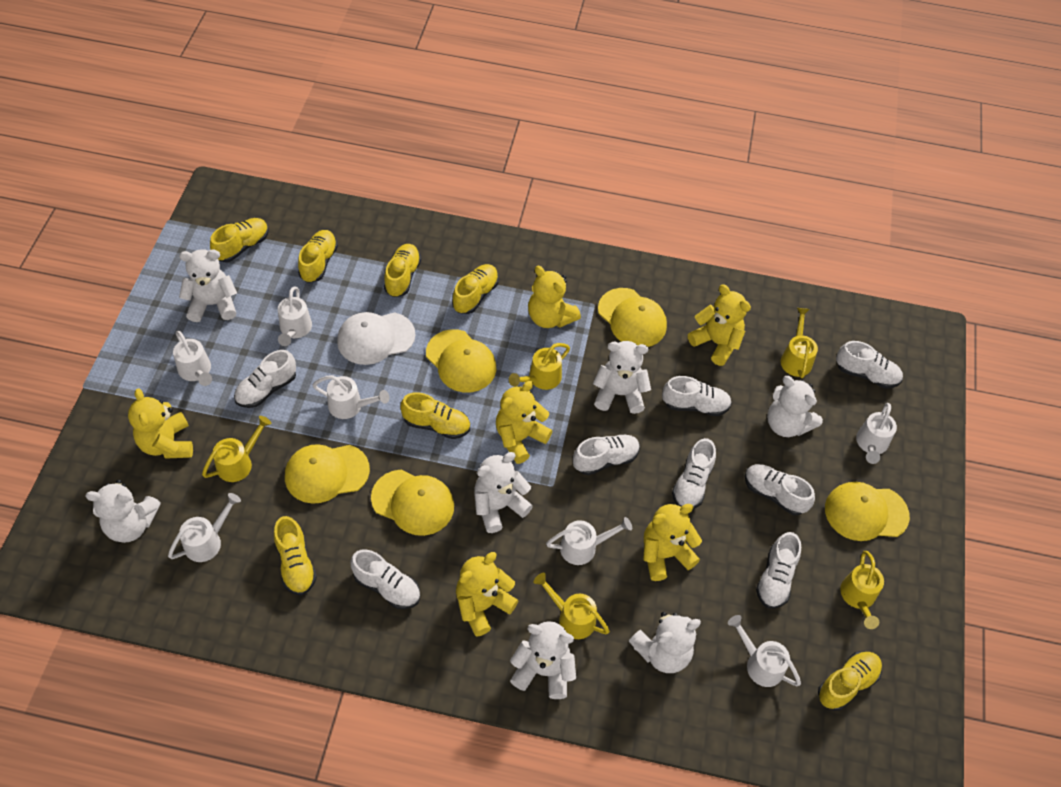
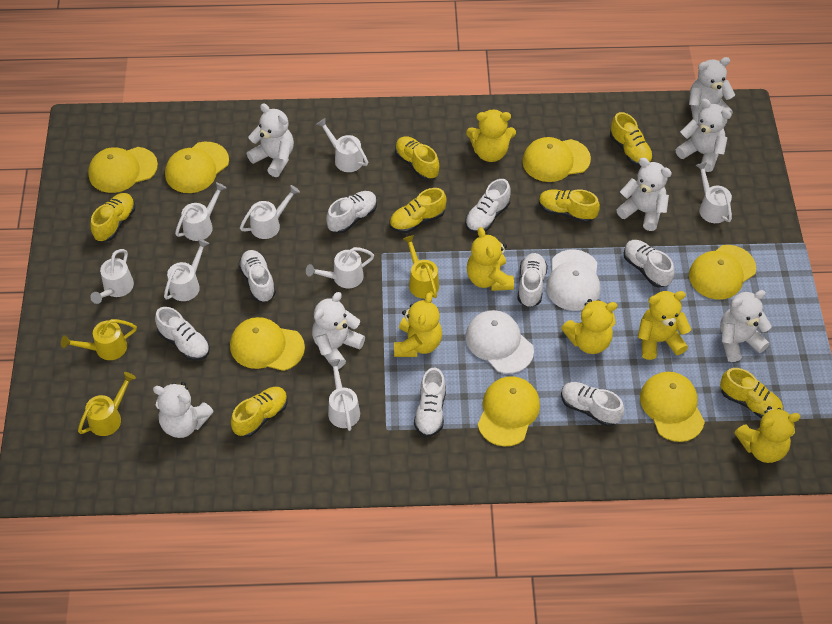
white cap: 1 -> 2
white watering can: 7 -> 8
yellow cap: 5 -> 7
yellow watering can: 5 -> 3

